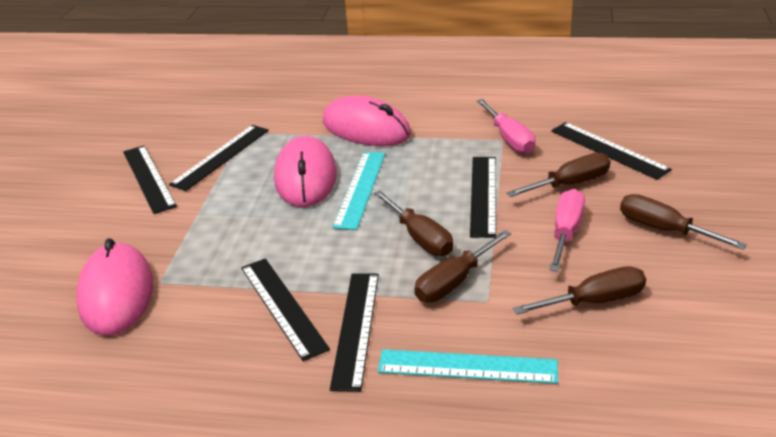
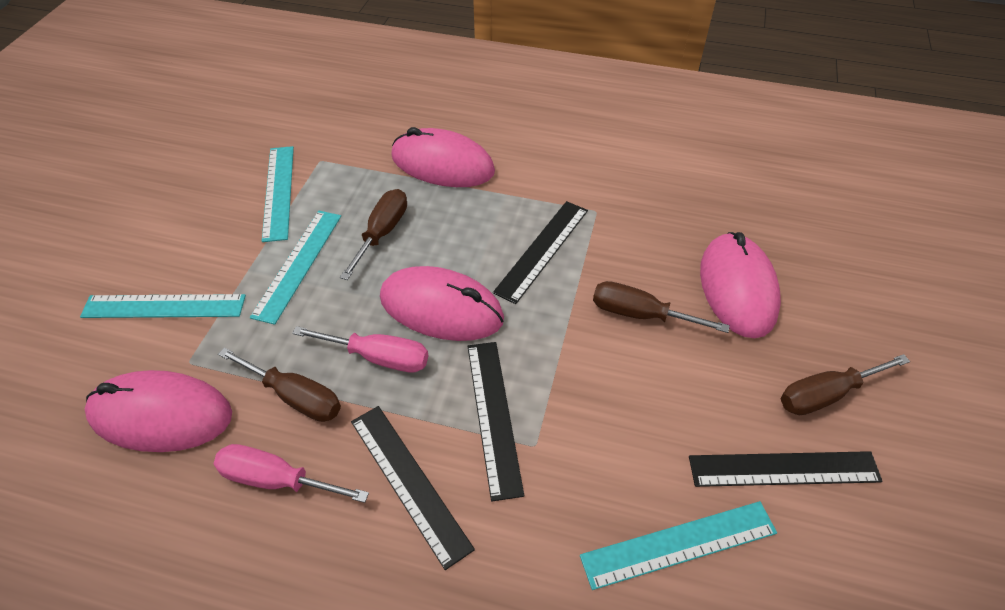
black ruler: 6 -> 4
brown screwdriver: 5 -> 4
pink mouse: 3 -> 4
turquoise ruler: 2 -> 4

